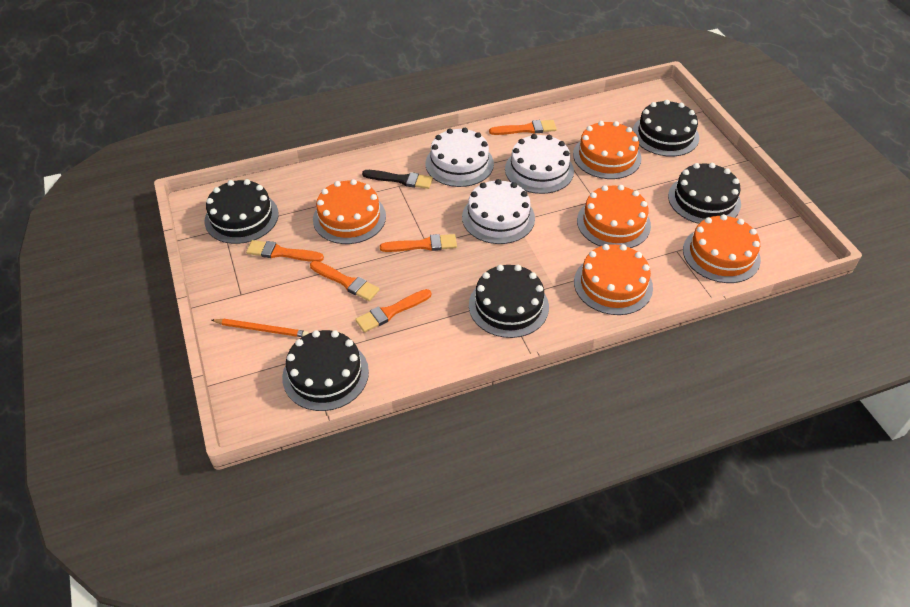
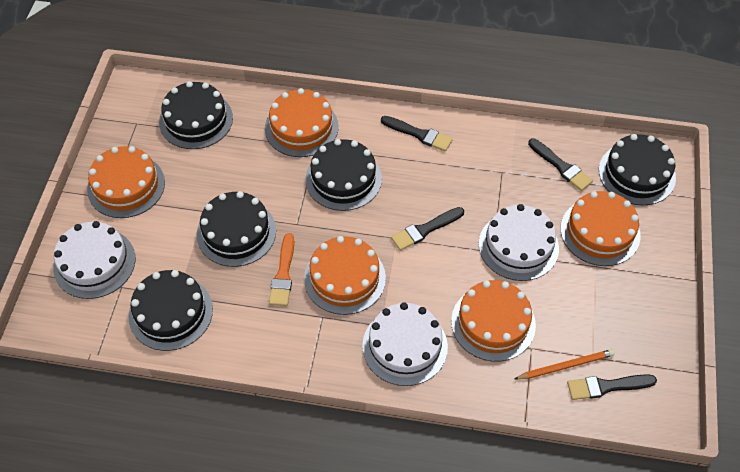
black brush: 1 -> 4
orange brush: 5 -> 1

